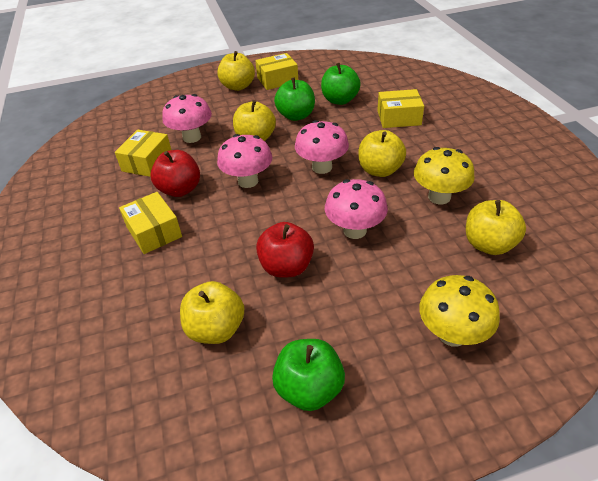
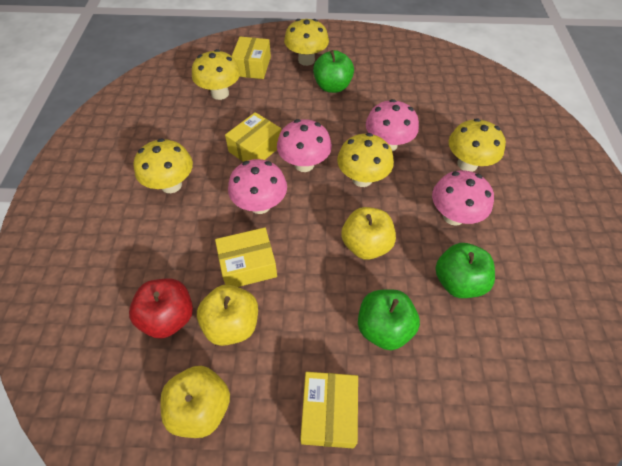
red apple: 2 -> 1
yellow apple: 5 -> 3
yellow mushroom: 2 -> 5

